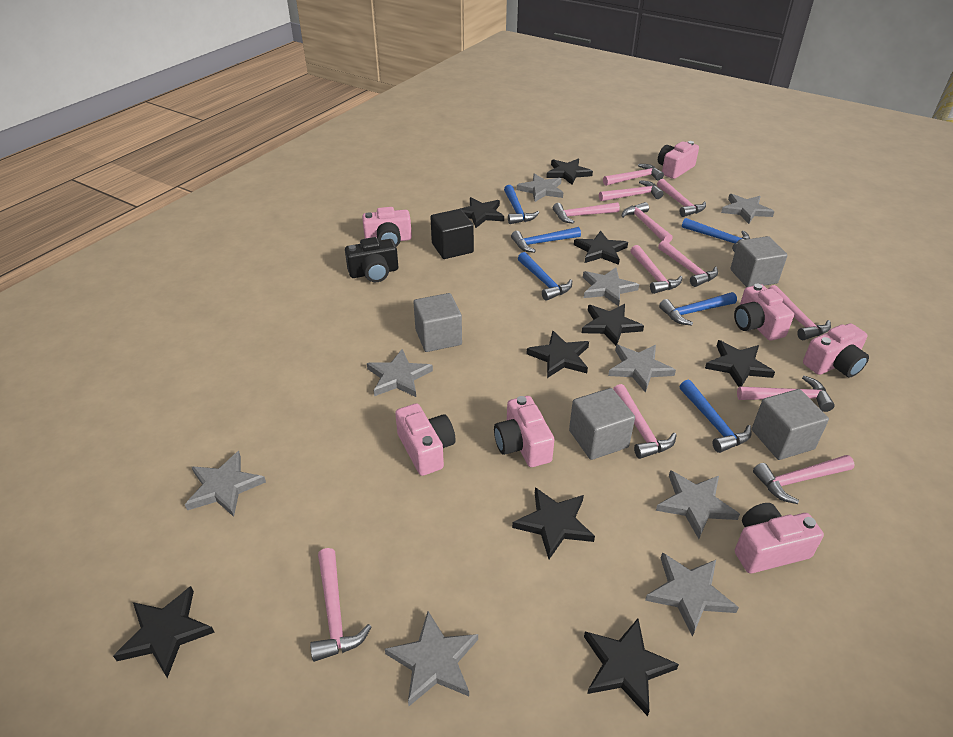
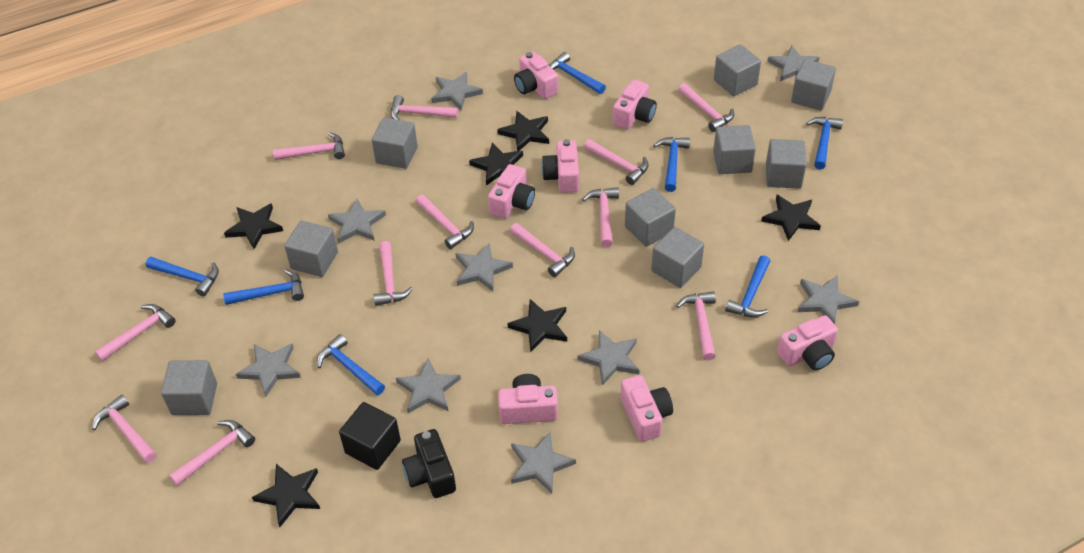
black star: 9 -> 6
blue hammer: 6 -> 7
grey cube: 4 -> 9

